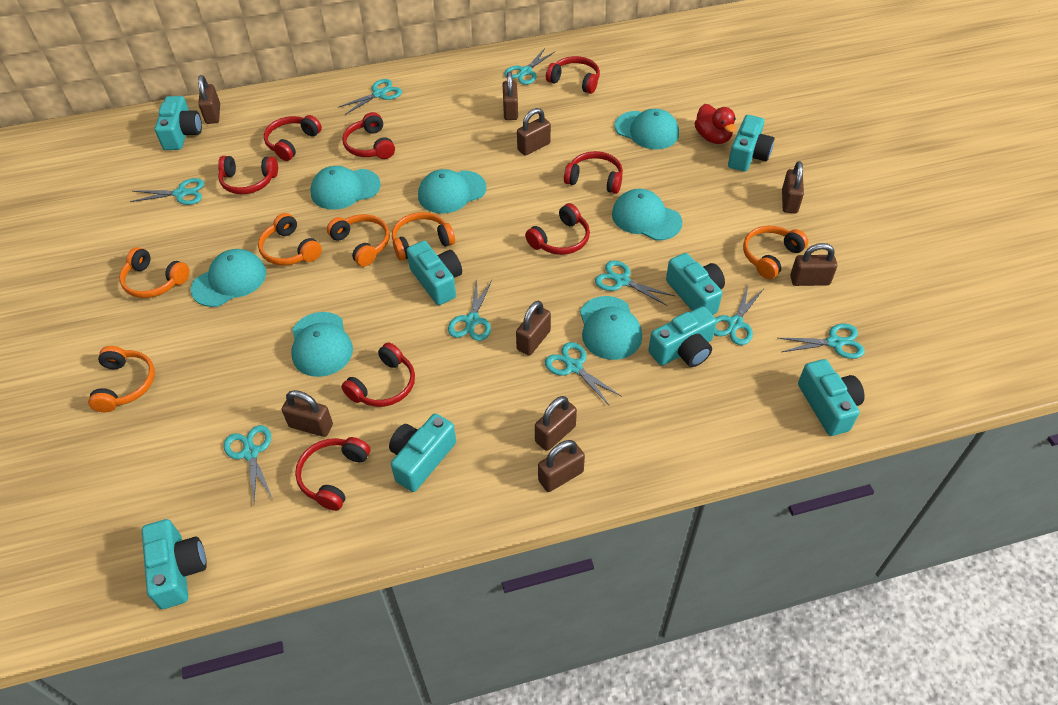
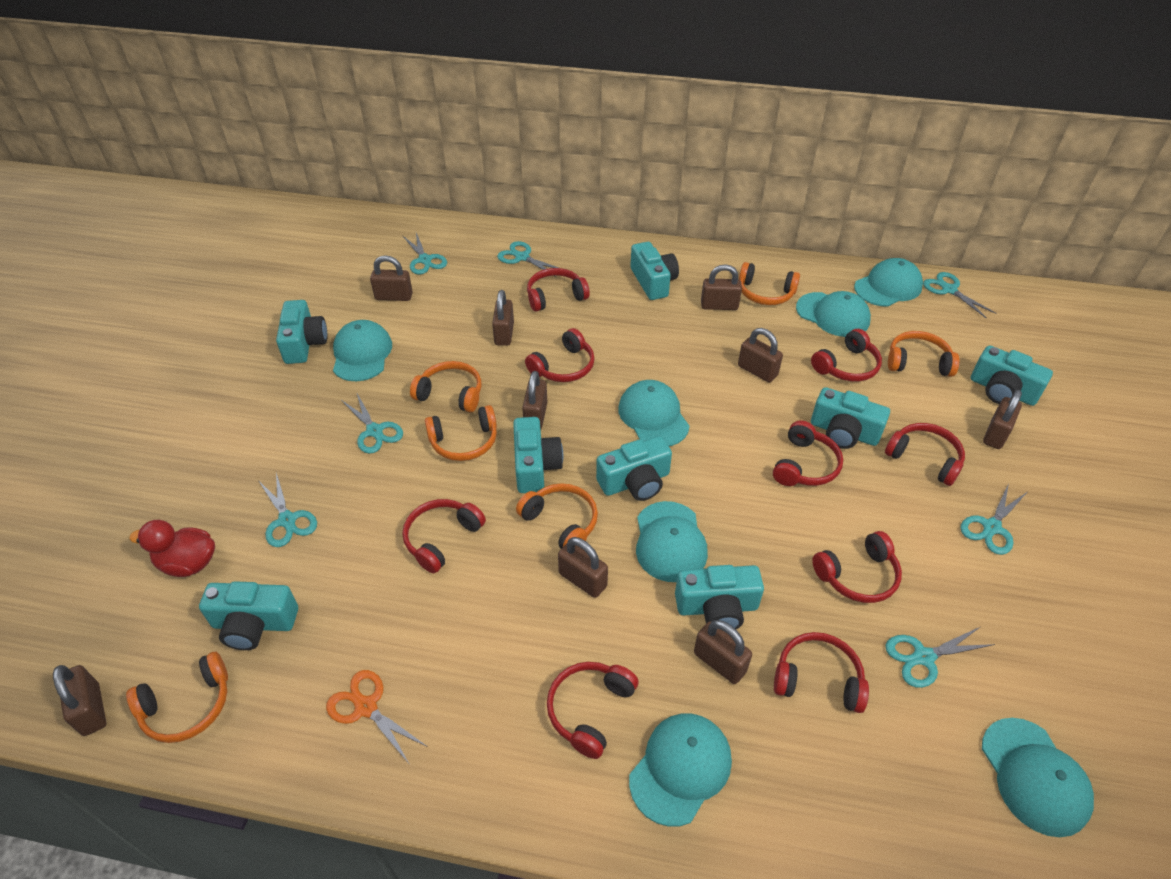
orange scissors: 0 -> 1
red headphones: 8 -> 9
turquoise scissors: 9 -> 7

